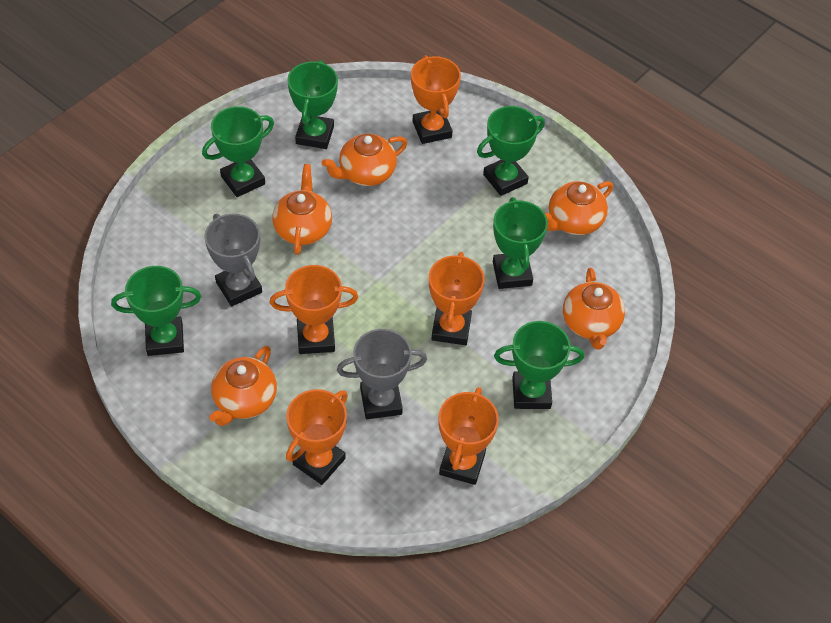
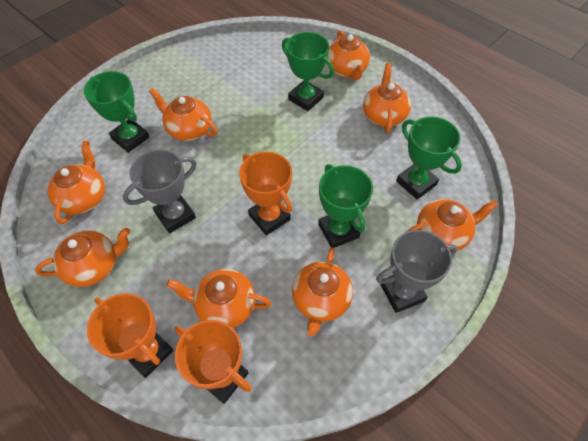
green trophy: 6 -> 4
orange teapot: 5 -> 8
orange trophy: 5 -> 3

